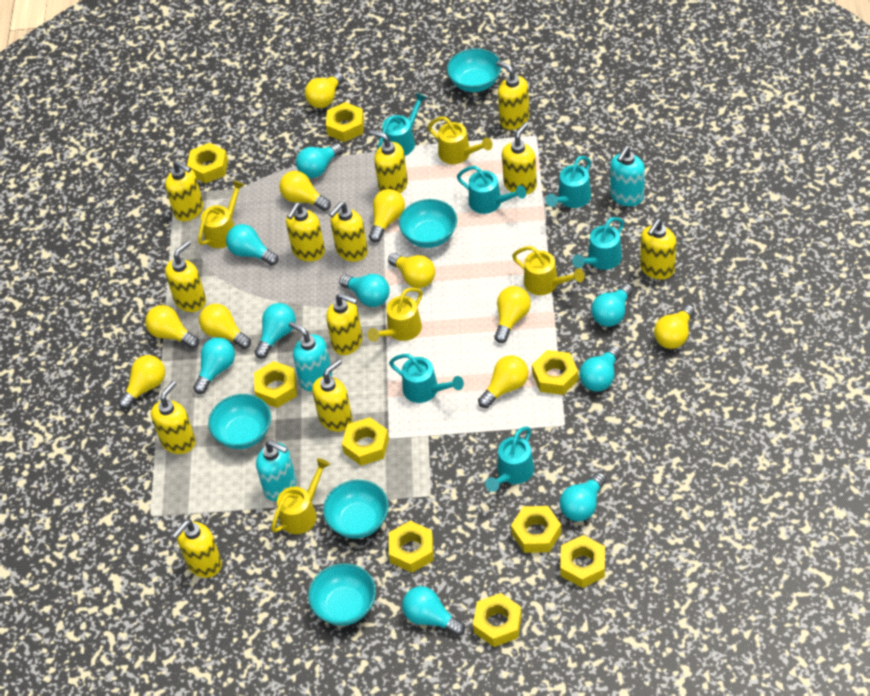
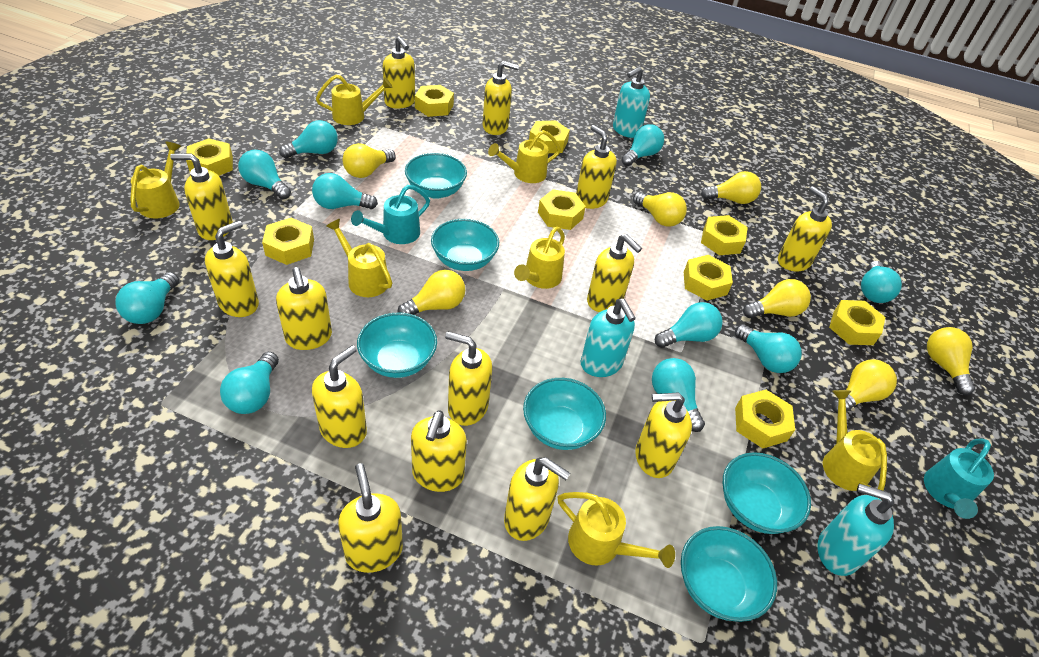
turquoise bowl: 5 -> 6
turquoise light bulb: 9 -> 10
turquoise watering can: 6 -> 2
yellow light bulb: 10 -> 7
yellow soap dispenser: 12 -> 14
yellow watering can: 5 -> 7

